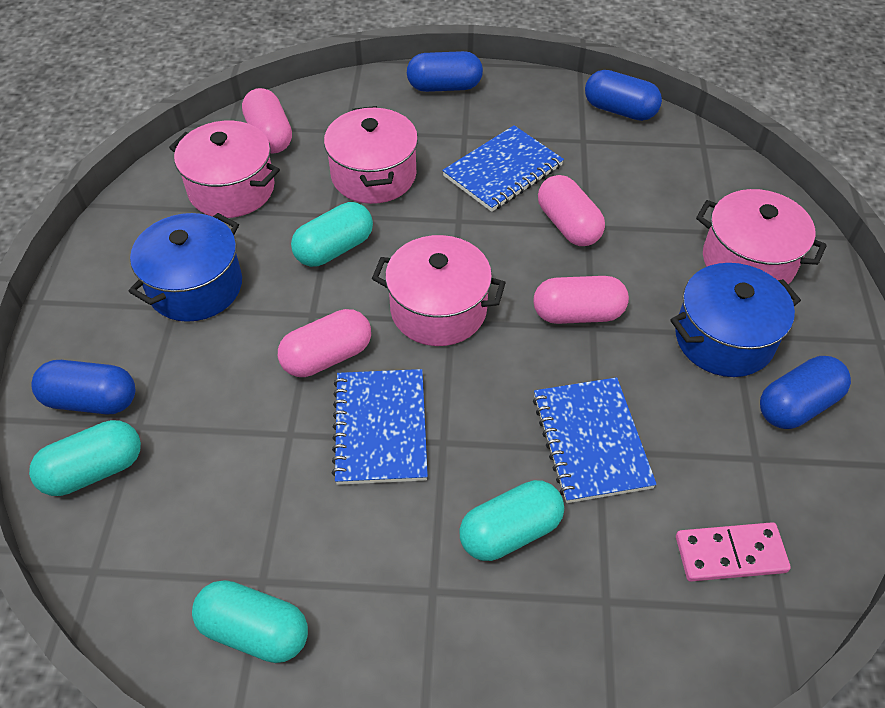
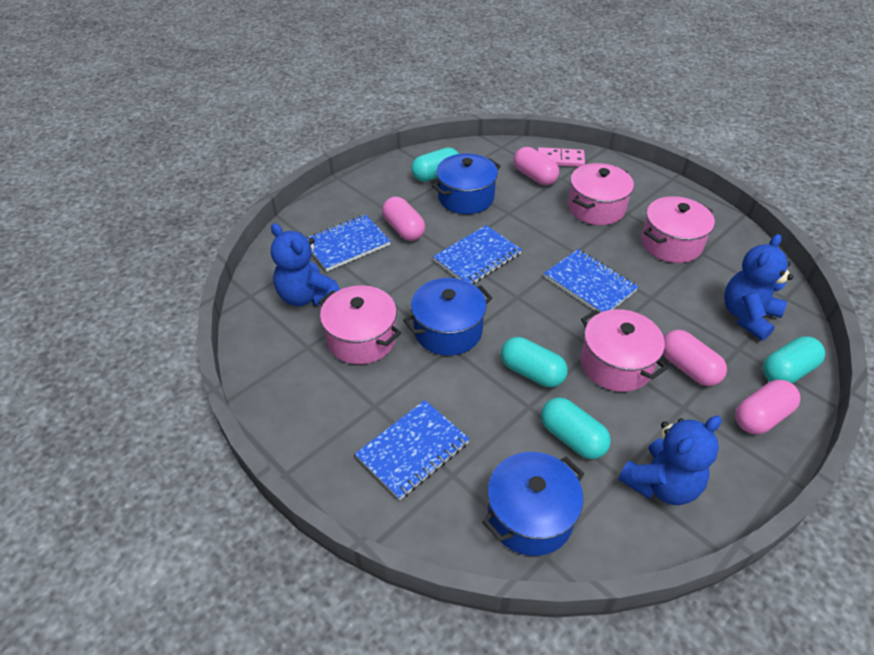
blue capsule: 4 -> 0
blue notebook: 3 -> 4
blue pot: 2 -> 3
blue teddy bear: 0 -> 3

